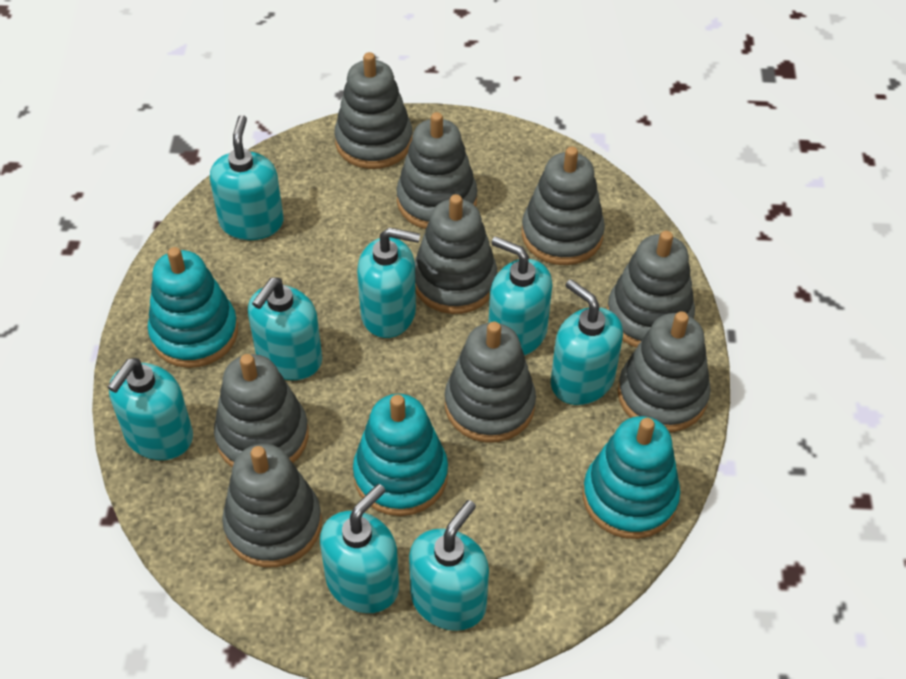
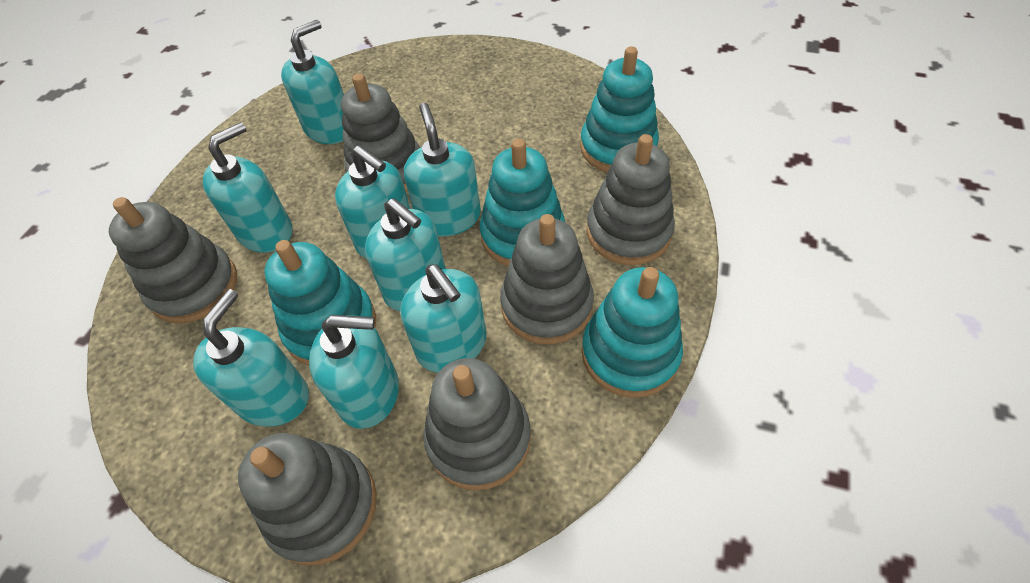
grey stacking toy: 9 -> 6
turquoise stacking toy: 3 -> 4

